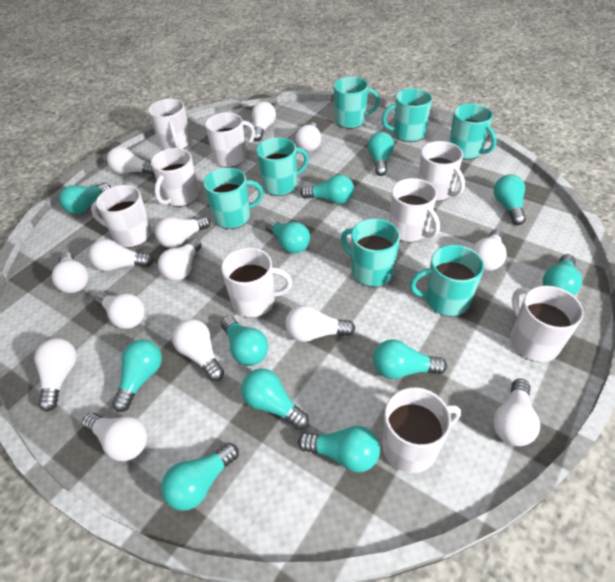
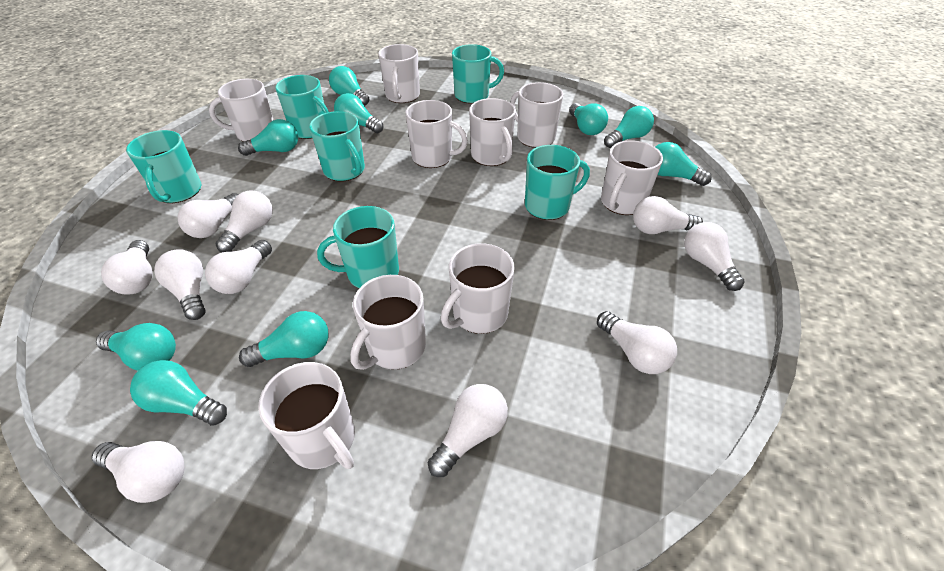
turquoise light bulb: 12 -> 9
turquoise mug: 7 -> 6
white light bulb: 14 -> 10

